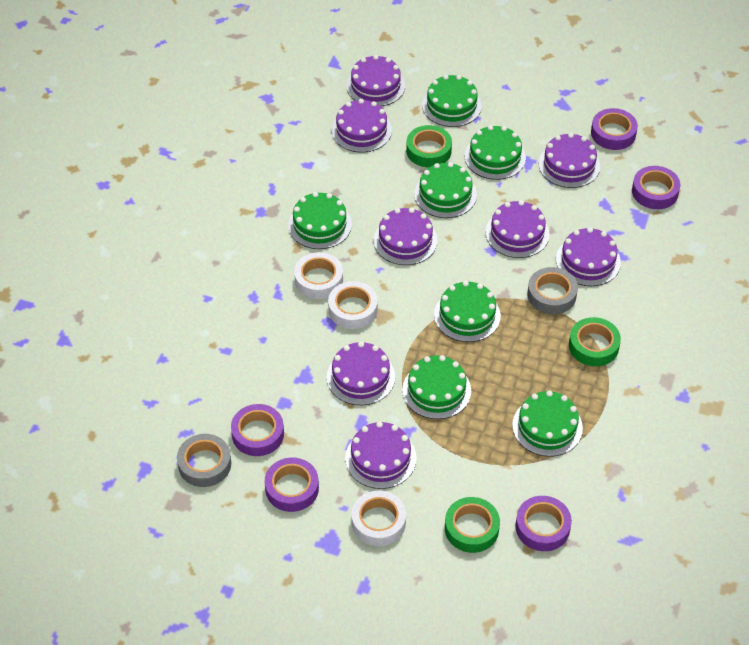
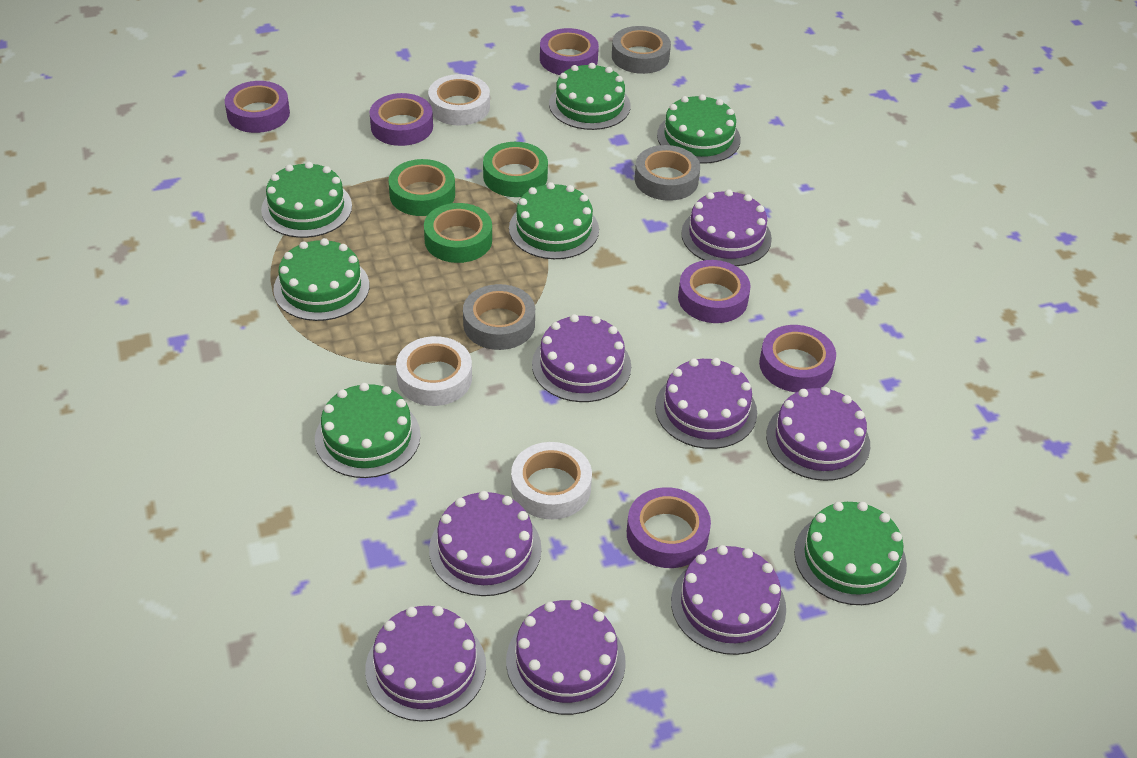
grey tape: 2 -> 3
purple tape: 5 -> 6

